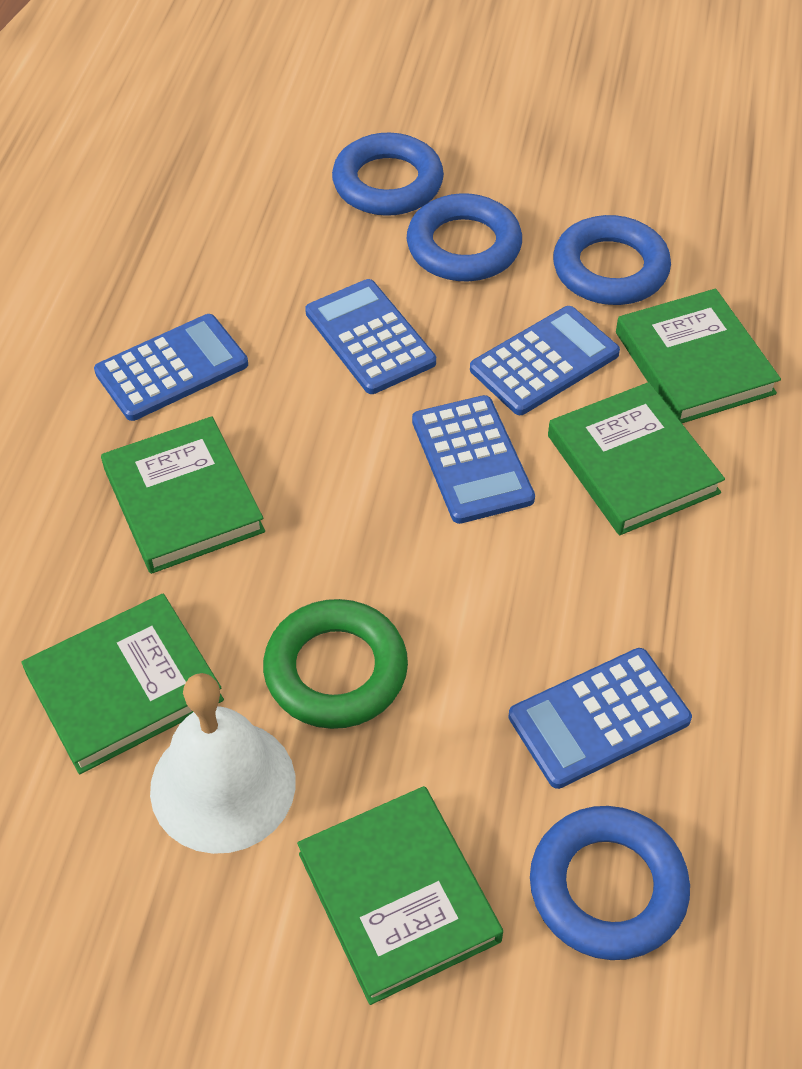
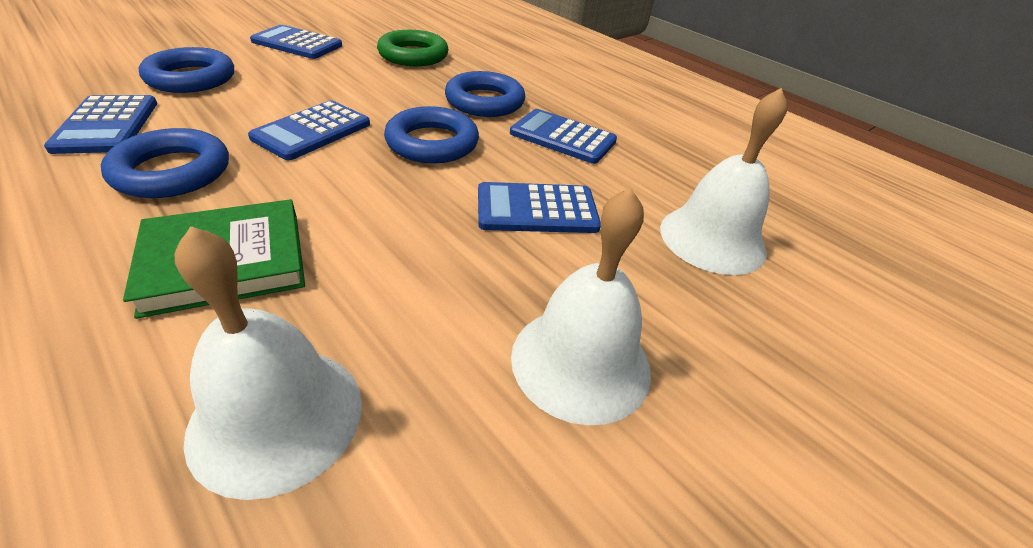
green book: 5 -> 1
white bell: 1 -> 3

